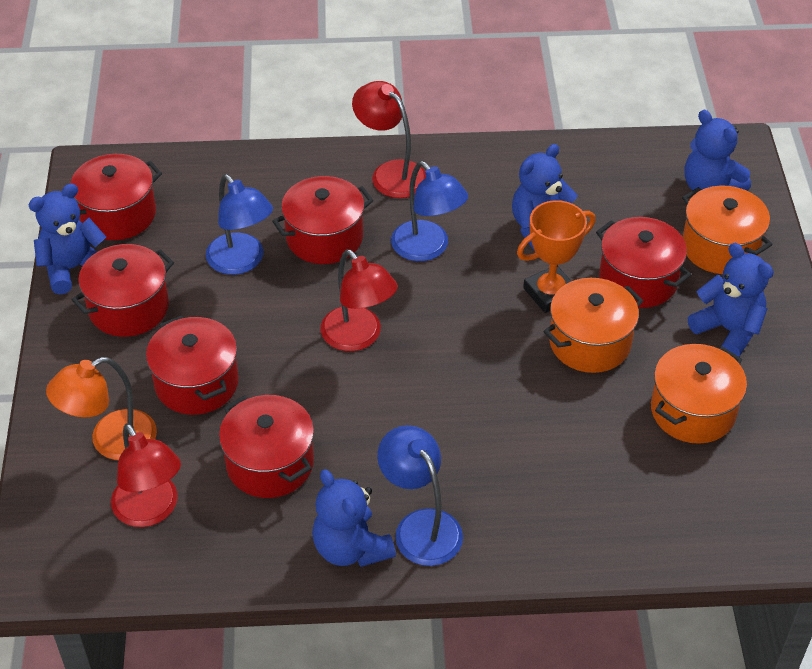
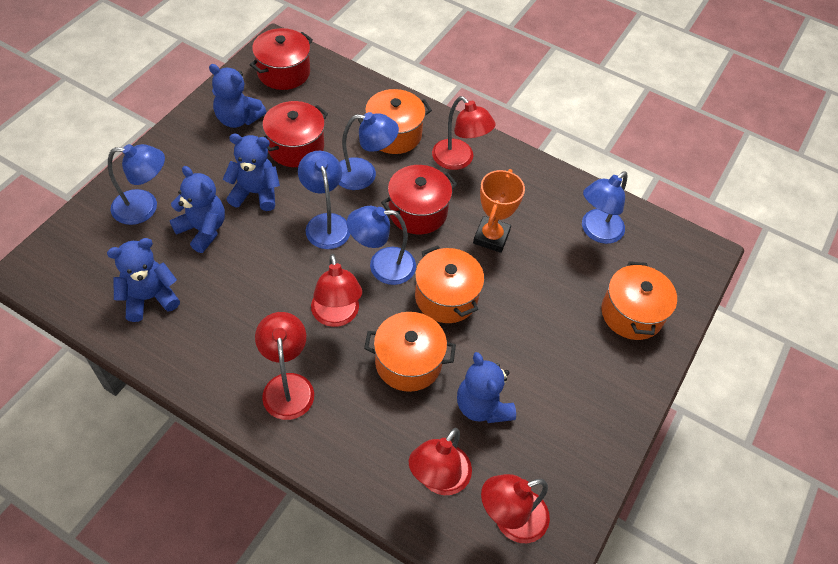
blue lamp: 3 -> 5
orange lamp: 1 -> 0
orange pot: 3 -> 4
red lamp: 3 -> 5
red pot: 6 -> 3

